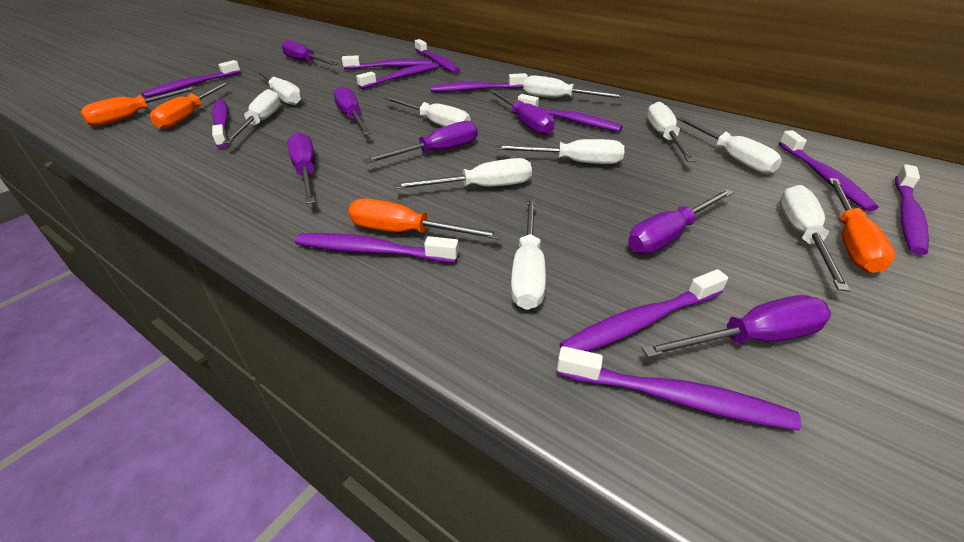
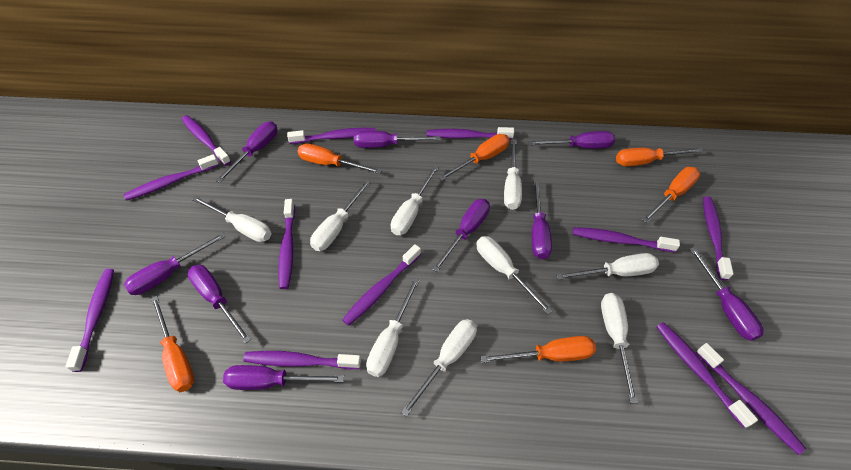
orange screwdriver: 4 -> 6
purple screwdriver: 7 -> 9
white screwdriver: 10 -> 9

